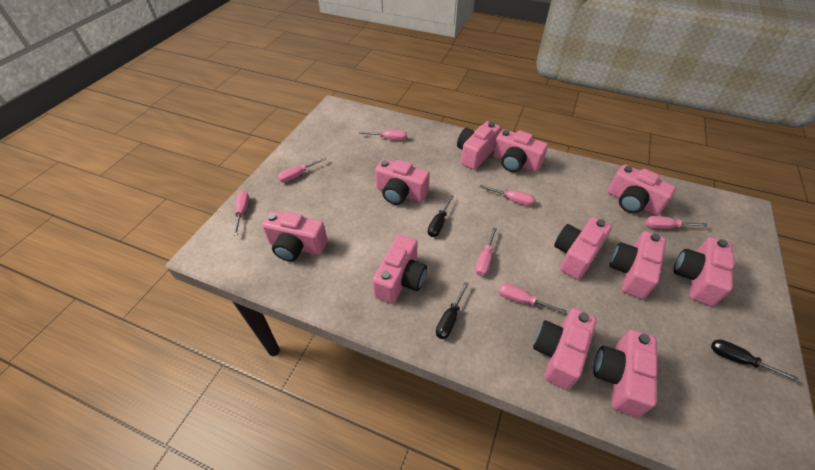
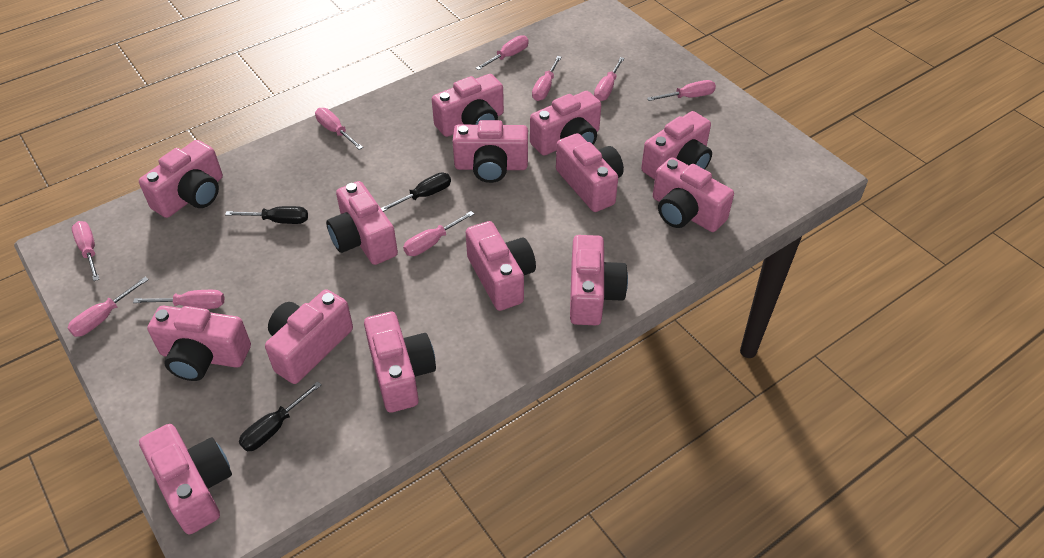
pink camera: 11 -> 14
pink screwdriver: 7 -> 9

